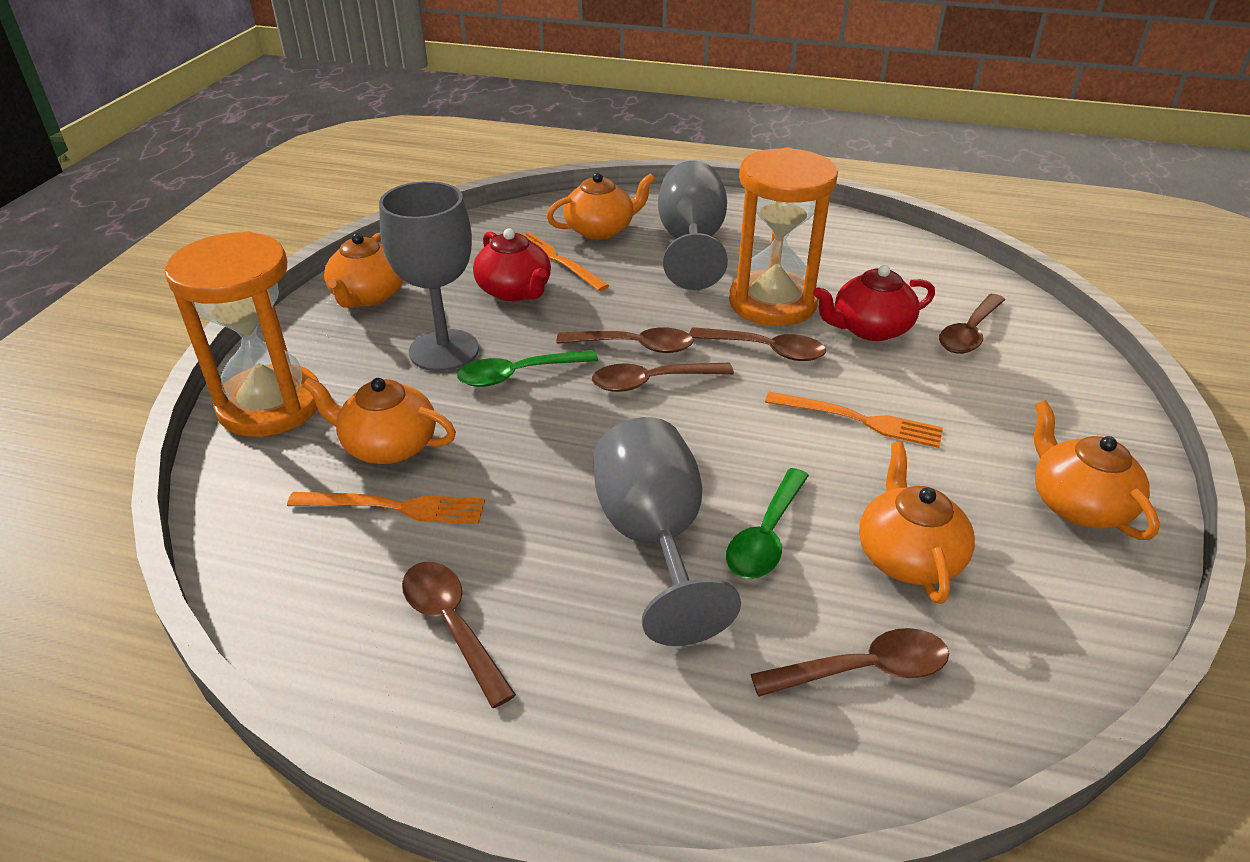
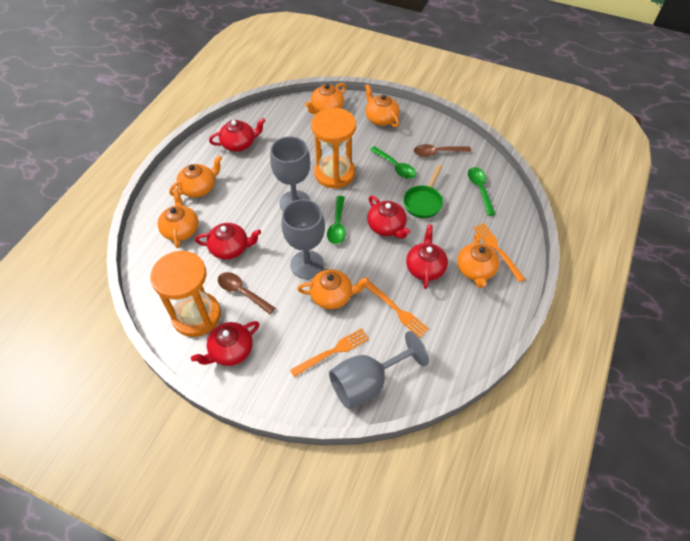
brown spoon: 6 -> 2
green pan: 0 -> 1
green spoon: 2 -> 3
orange teapot: 5 -> 6
red teapot: 2 -> 5

